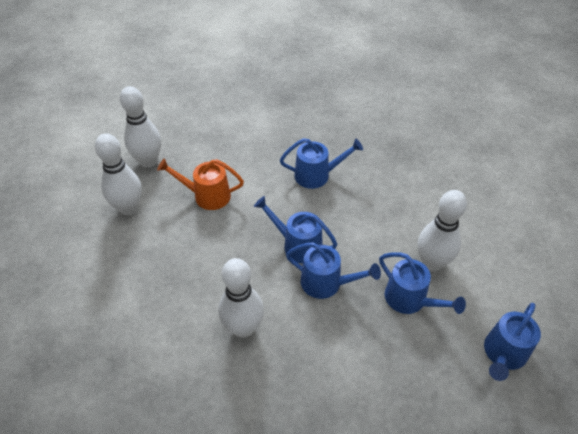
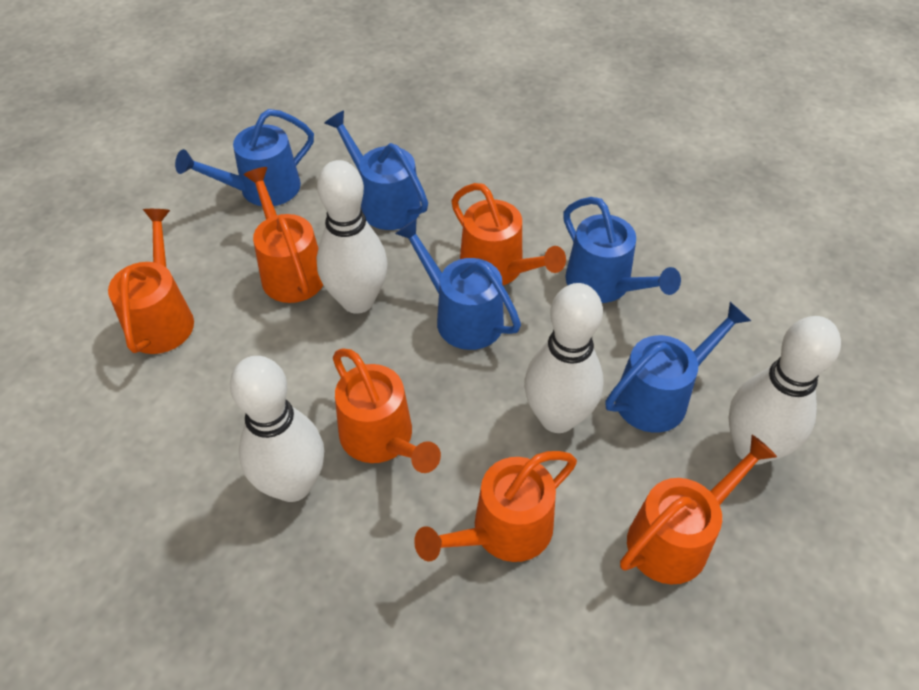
orange watering can: 1 -> 6

